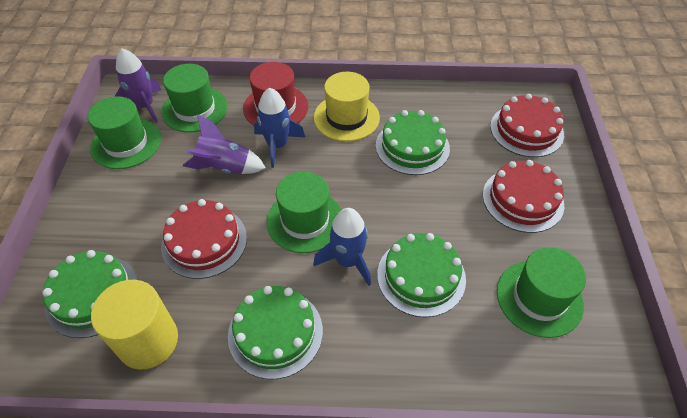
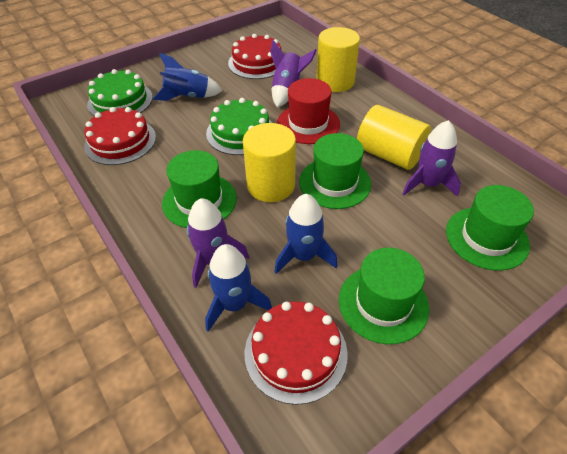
blue rocket: 2 -> 3
green cake: 4 -> 2
purple rocket: 2 -> 3
yellow cylinder: 1 -> 3
yellow hat: 1 -> 0

